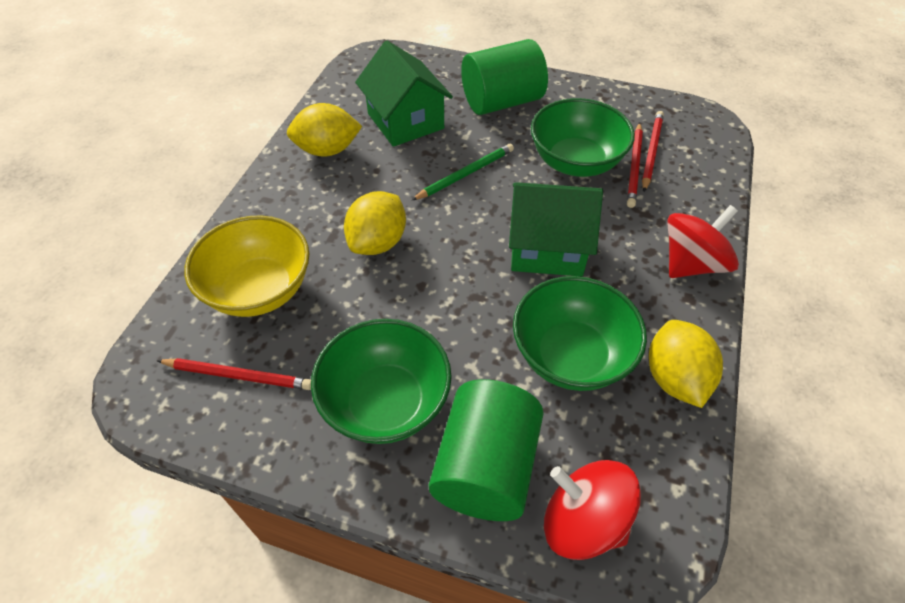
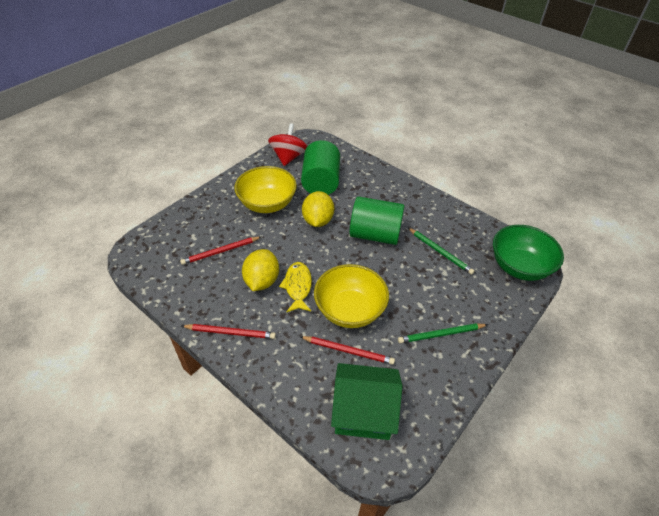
green bowl: 3 -> 1
green house: 2 -> 1
green pencil: 1 -> 2
red spinning top: 2 -> 1
yellow bowl: 1 -> 2
yellow fish: 0 -> 1
yellow lemon: 3 -> 2

